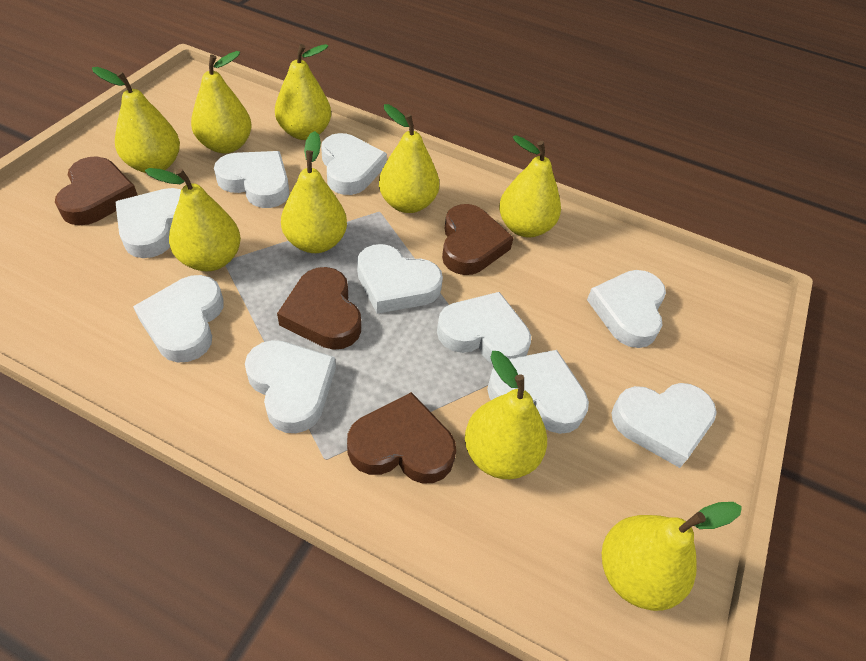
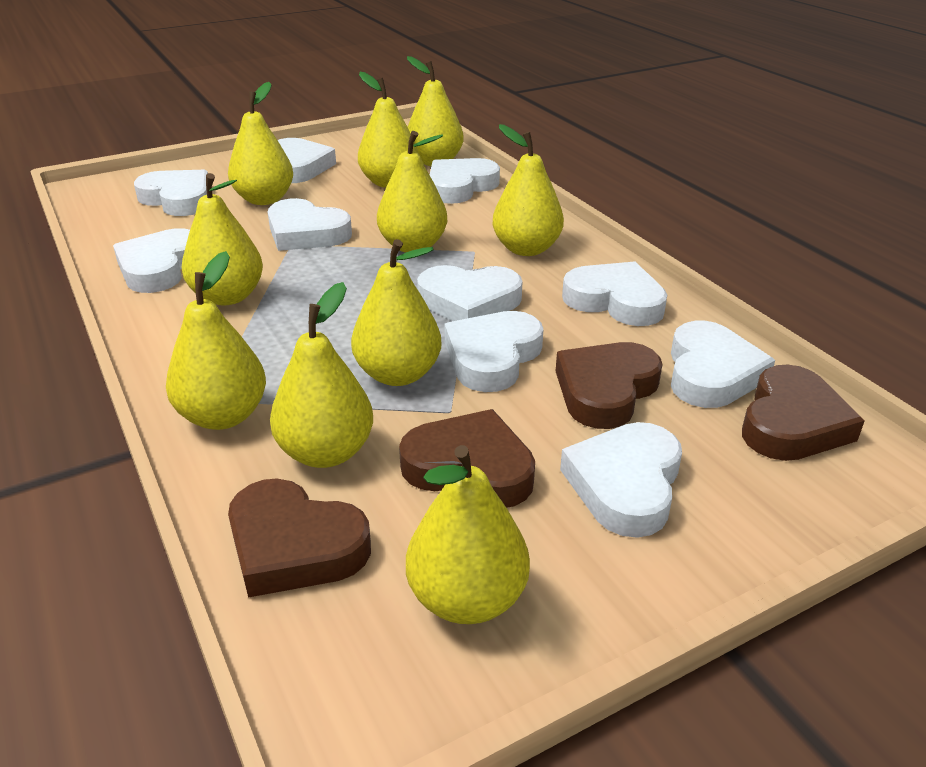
yellow pear: 9 -> 10

